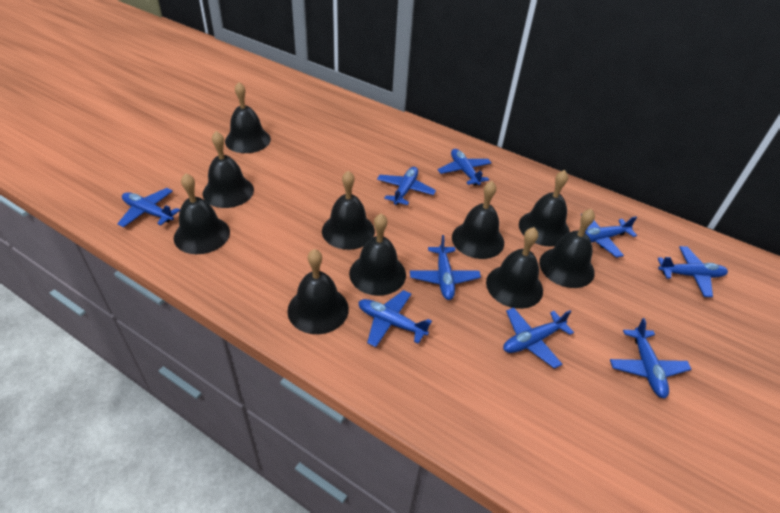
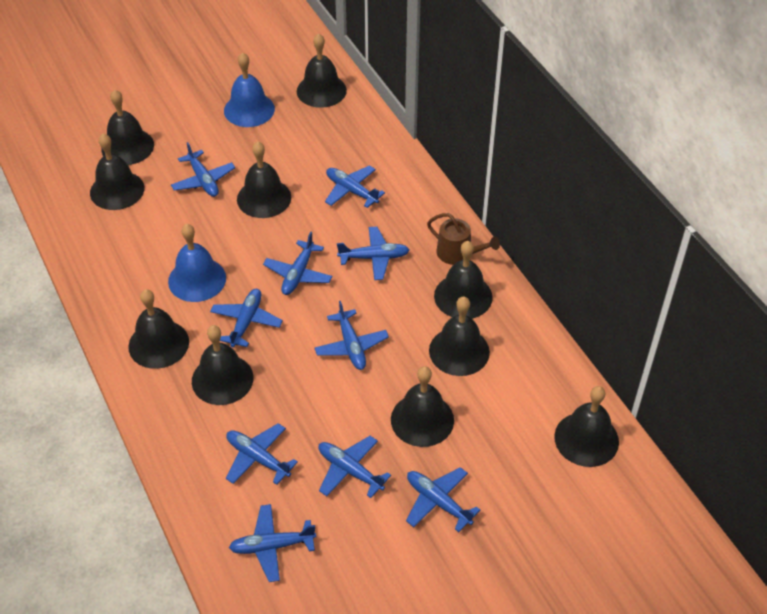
blue bell: 0 -> 2
blue plane: 9 -> 10
brown watering can: 0 -> 1

